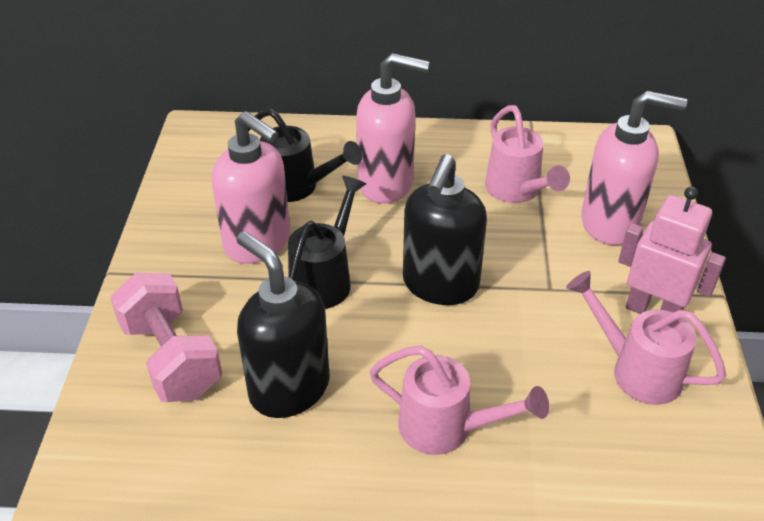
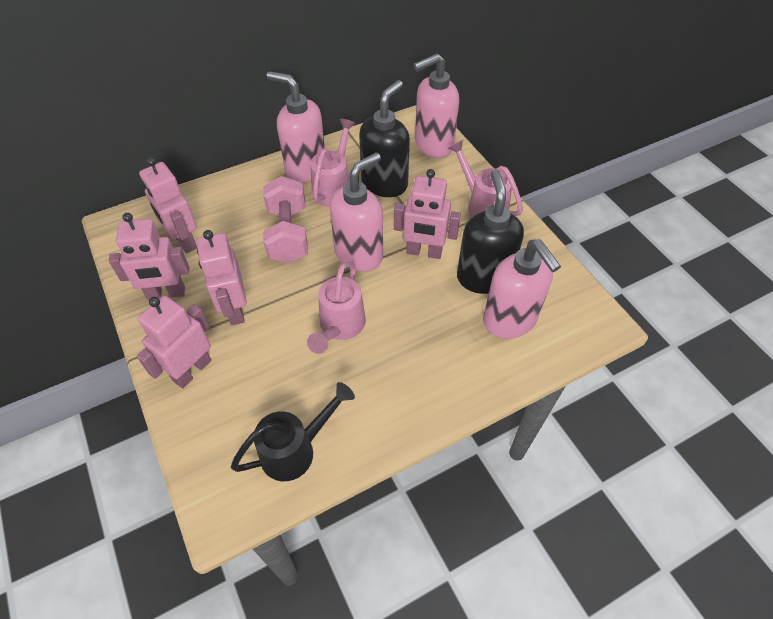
black watering can: 2 -> 1
pink robot: 1 -> 5
pink soap dispenser: 3 -> 4

